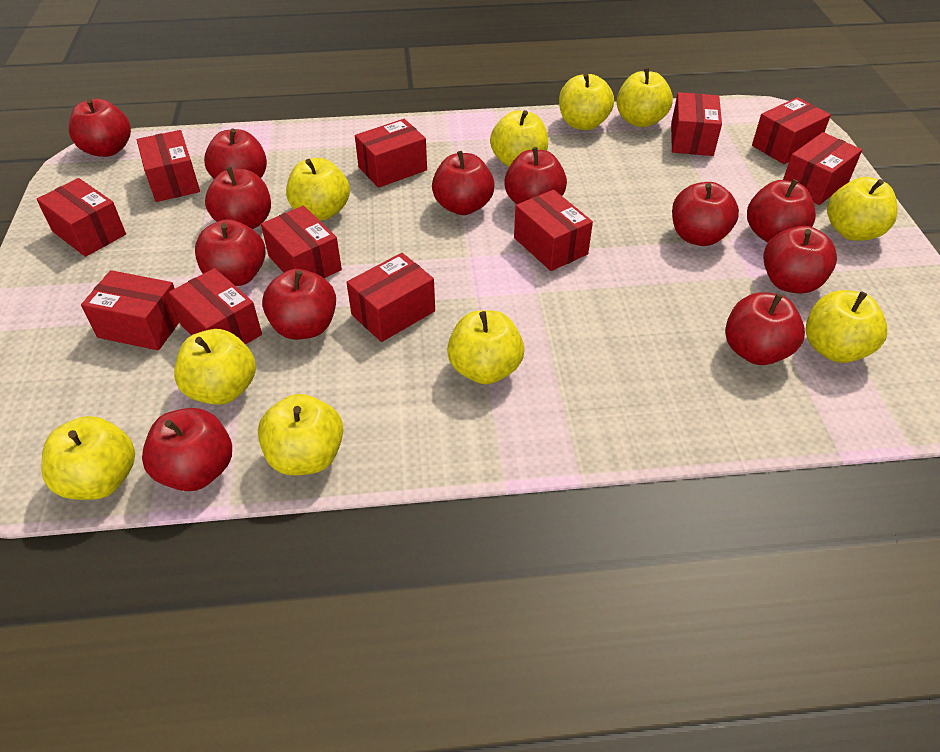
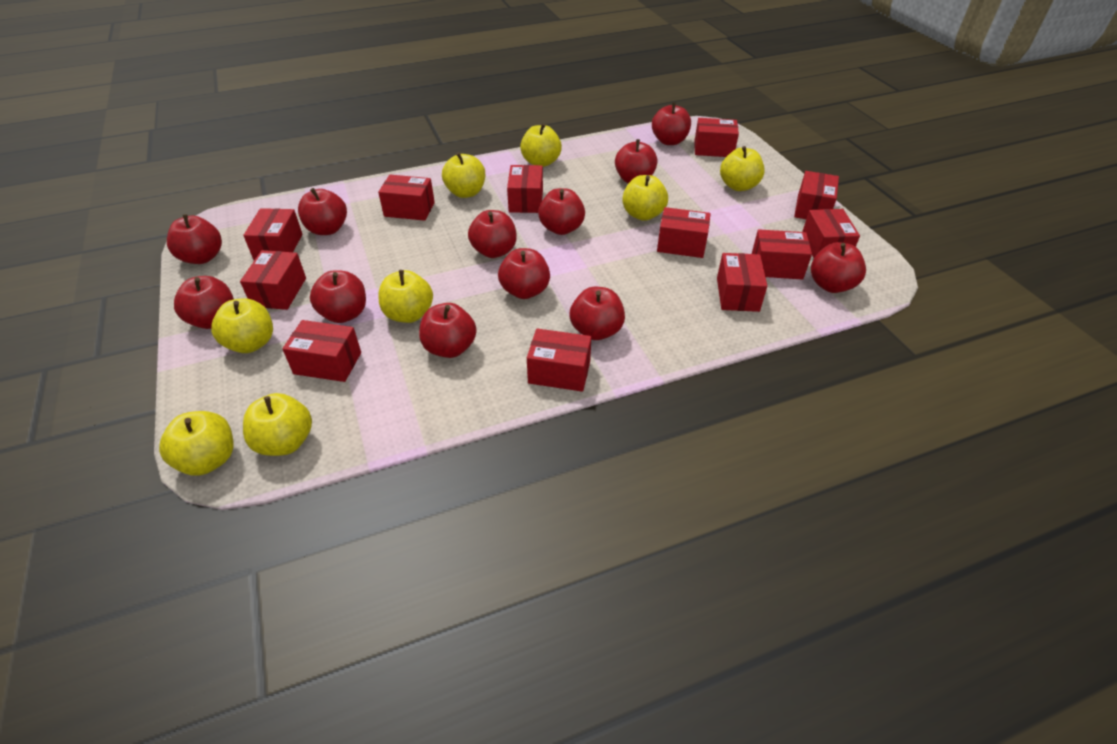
red box: 11 -> 12
yellow apple: 10 -> 8

